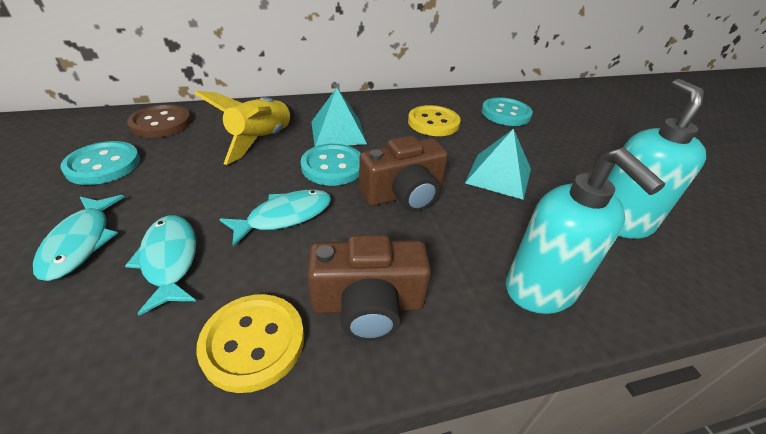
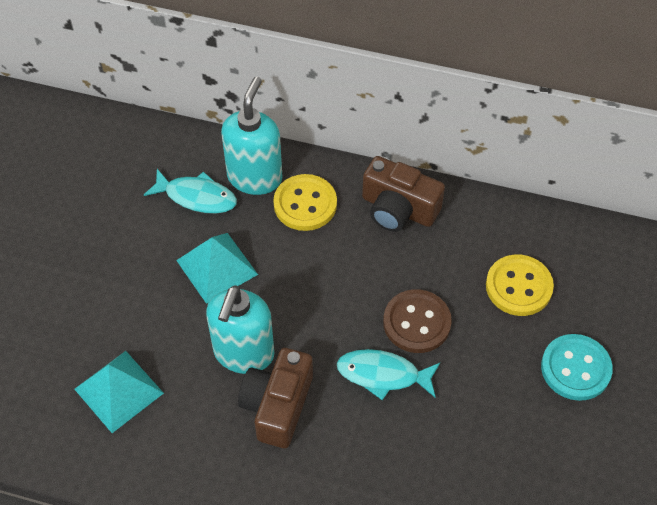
turquoise button: 3 -> 1
turquoise fish: 3 -> 2
yellow rocket: 1 -> 0

